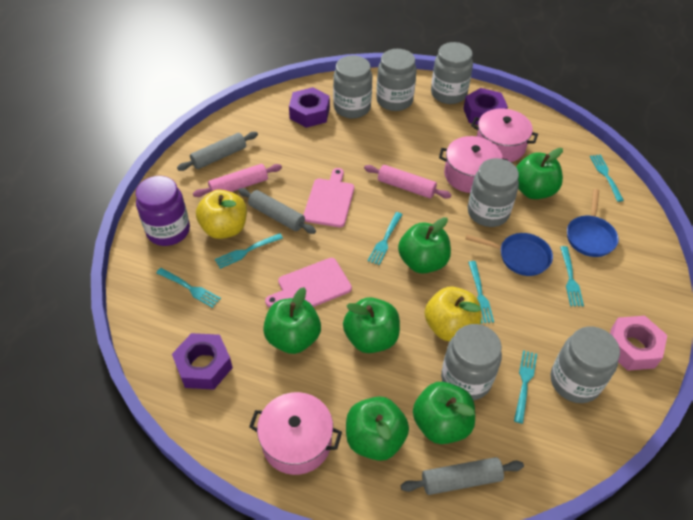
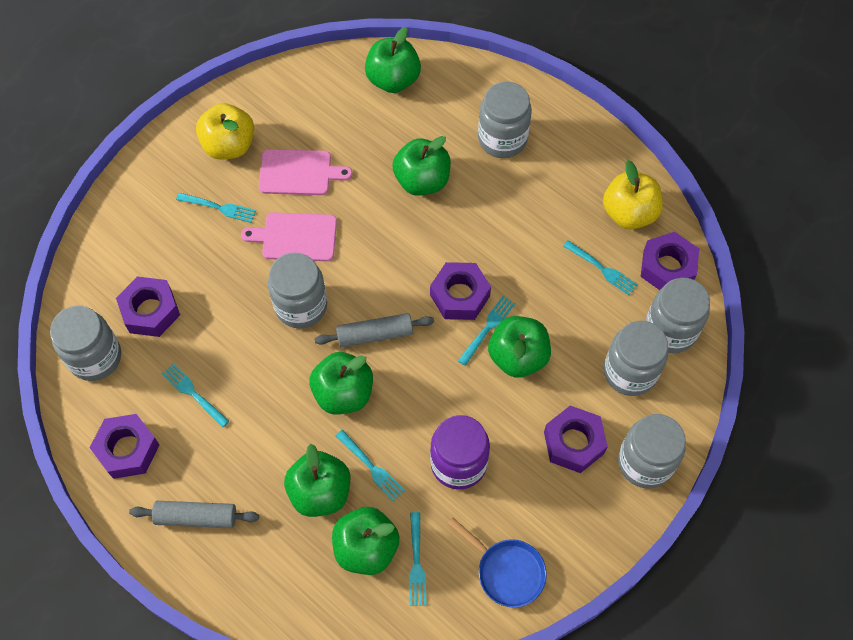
blue pan: 2 -> 1
grey rolling pin: 3 -> 2
pink nut: 1 -> 0
pink pot: 3 -> 0
pink rolling pin: 2 -> 0
purple nut: 3 -> 5
turquoise fork: 7 -> 6

